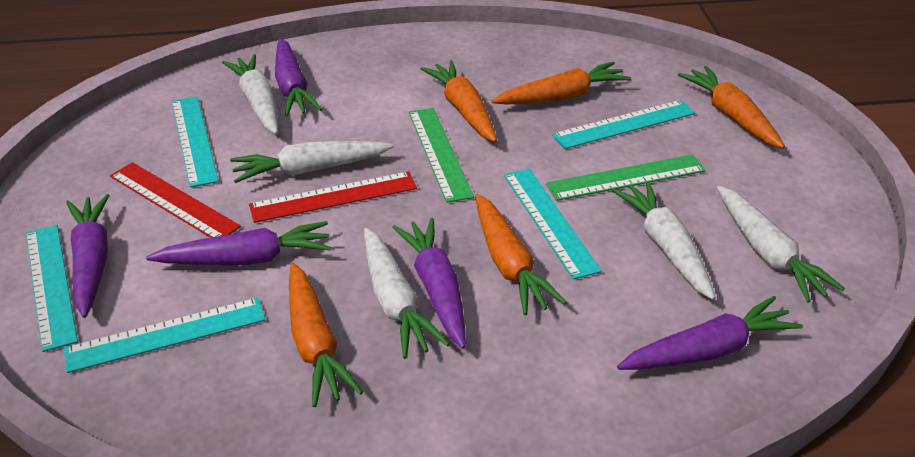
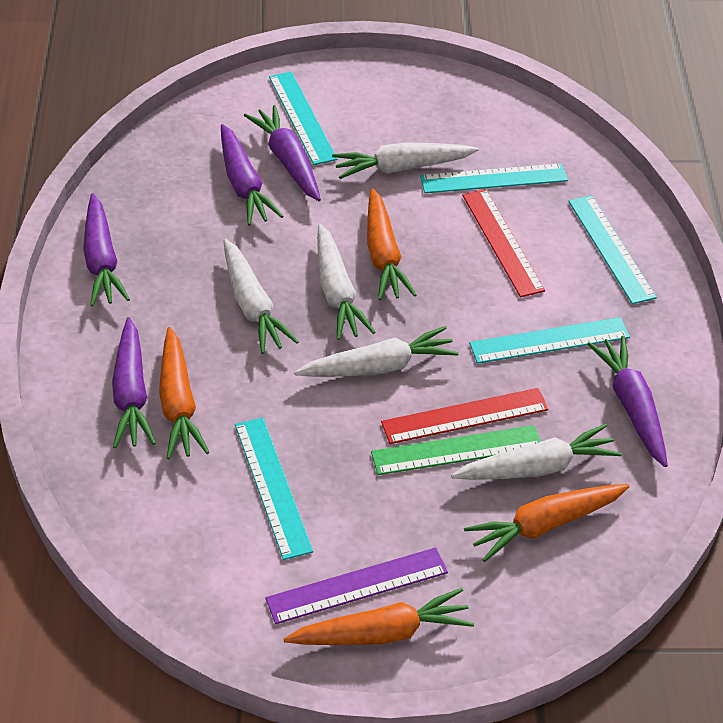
green ruler: 2 -> 1
orange carrot: 5 -> 4
purple ruler: 0 -> 1

